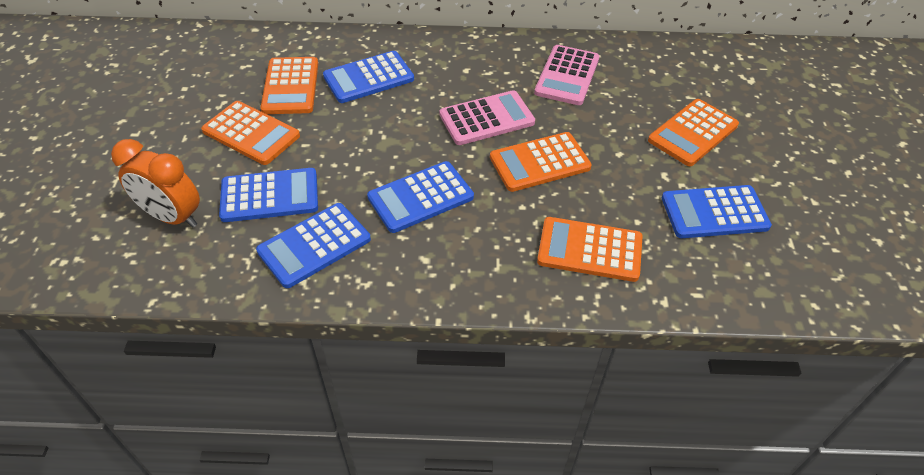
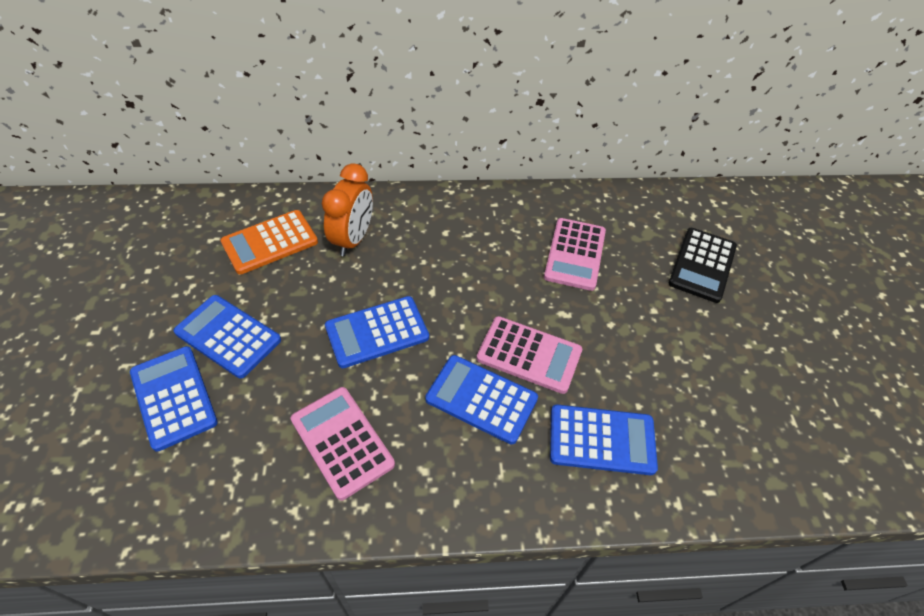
black calculator: 0 -> 1
orange calculator: 5 -> 1
pink calculator: 2 -> 3

